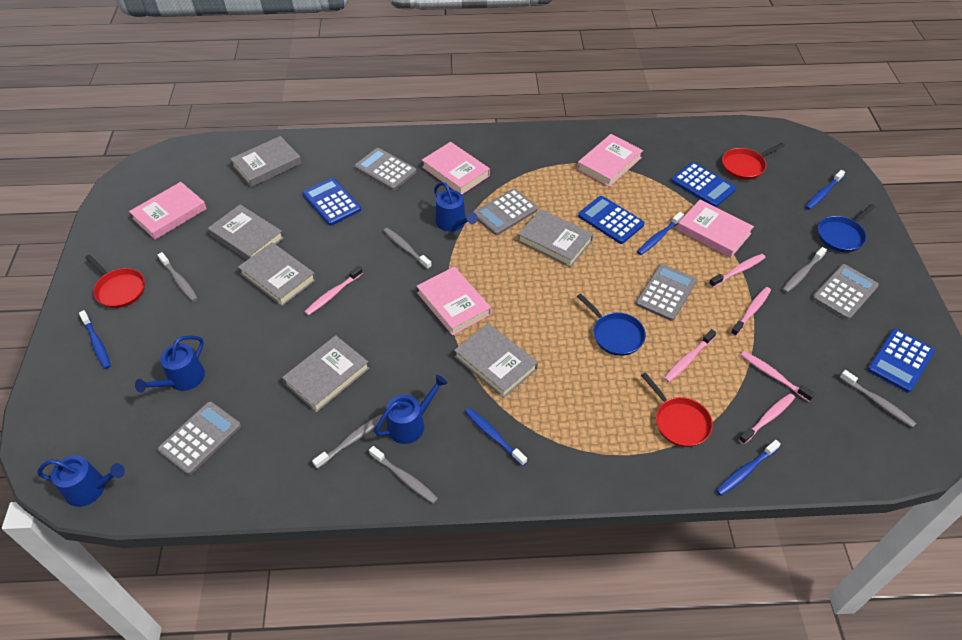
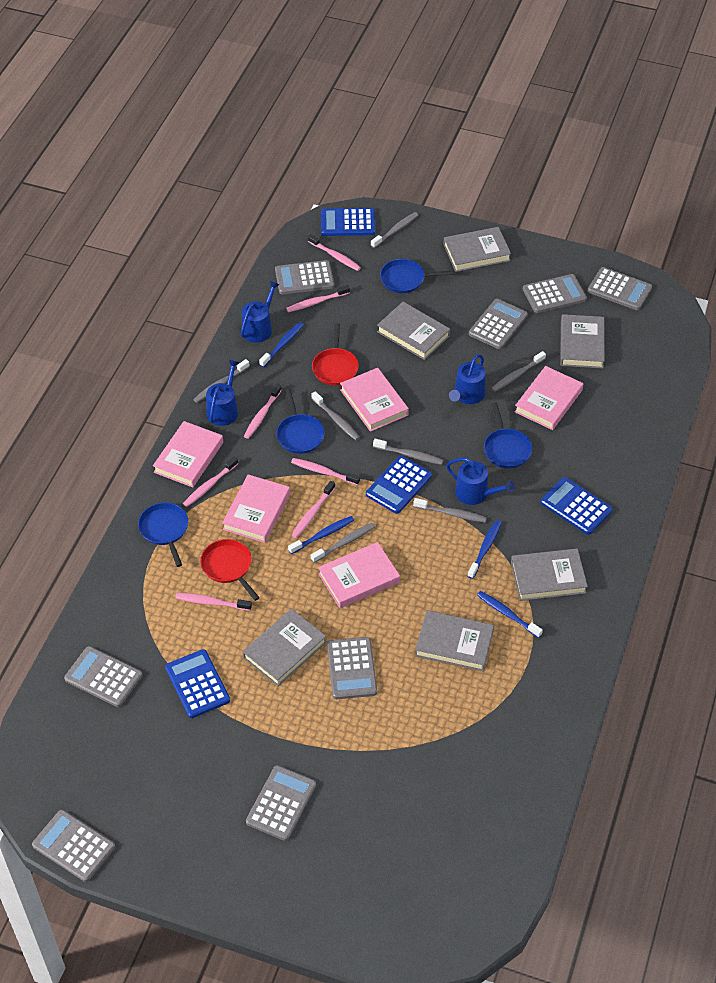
blue pan: 2 -> 4
blue toothbrush: 5 -> 4
grey calculator: 5 -> 8
grey toothbrush: 6 -> 7
pink toothbrush: 6 -> 7
red pan: 3 -> 2

